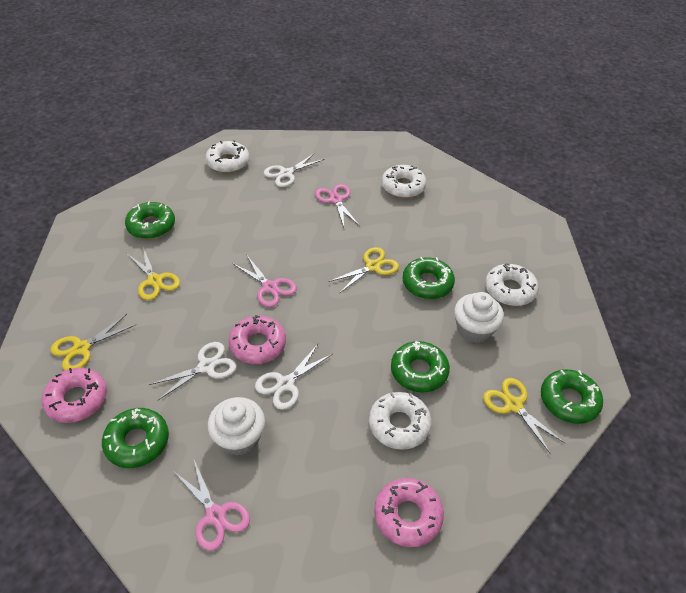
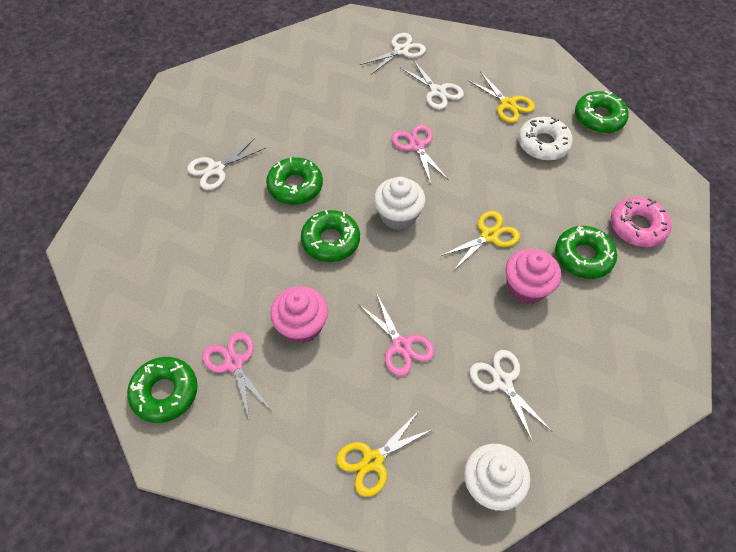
pink cupcake: 0 -> 2
pink donut: 3 -> 1
white donut: 4 -> 1
white scissors: 3 -> 4
yellow scissors: 4 -> 3

